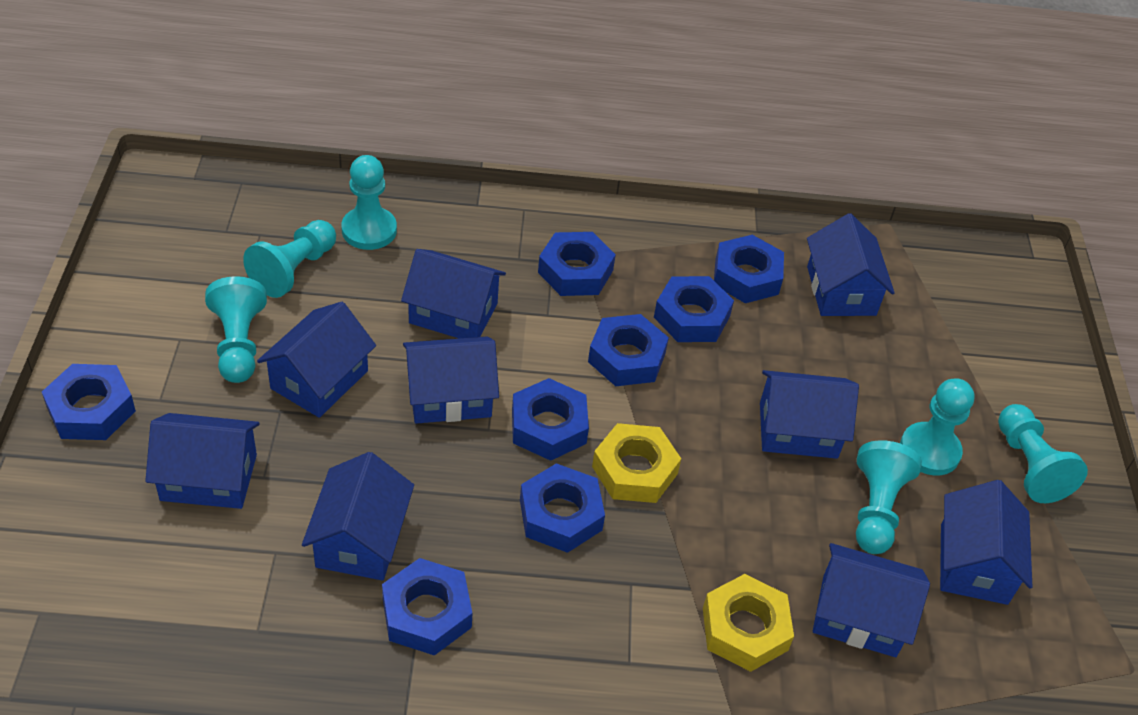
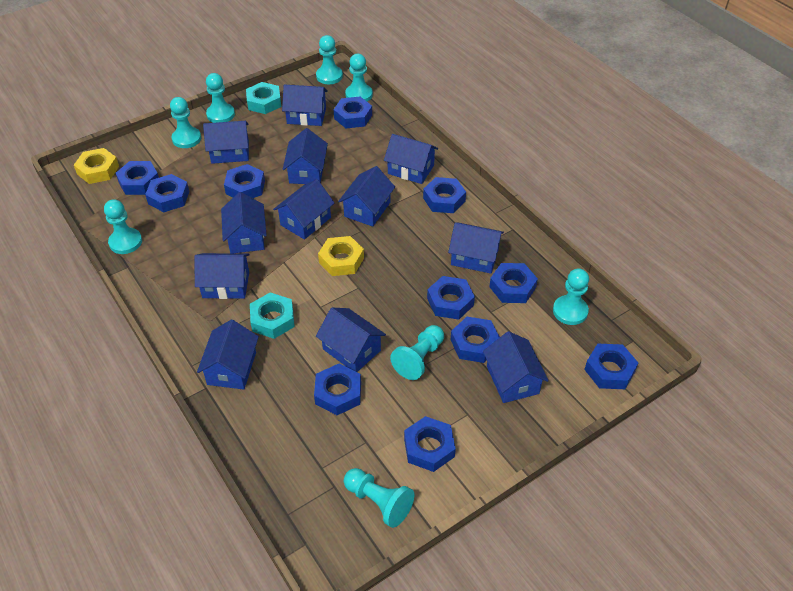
blue house: 9 -> 12
blue nut: 8 -> 11
turquoise nut: 0 -> 2
turquoise pawn: 6 -> 8

